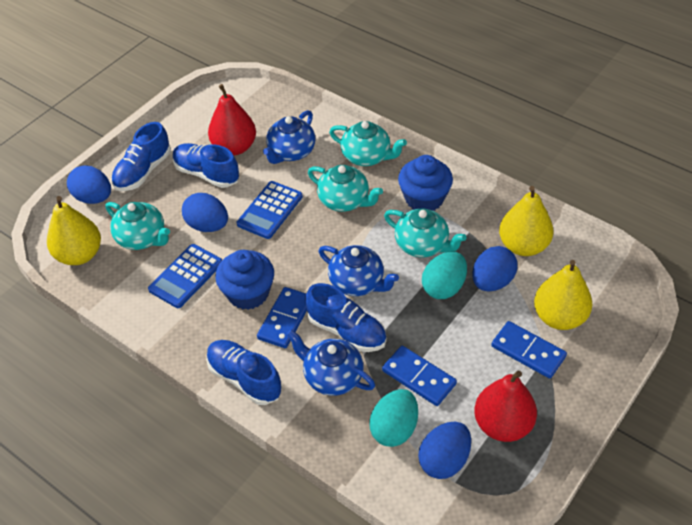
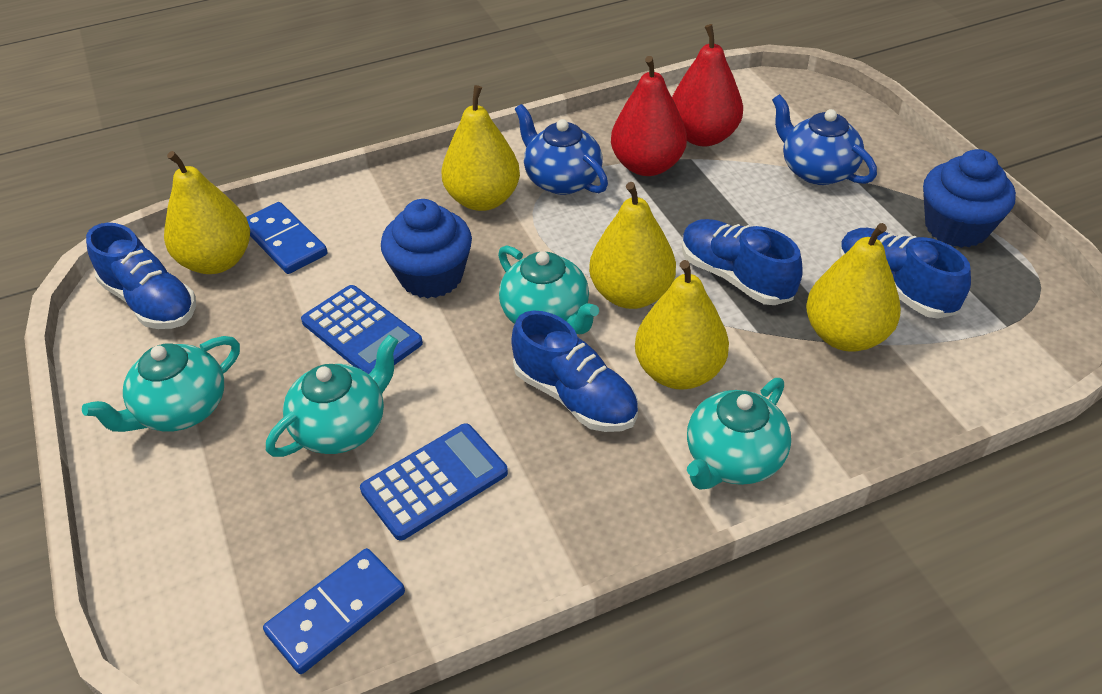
blue domino: 3 -> 2
blue egg: 4 -> 0
blue teapot: 3 -> 2
turquoise egg: 2 -> 0
yellow pear: 3 -> 5

